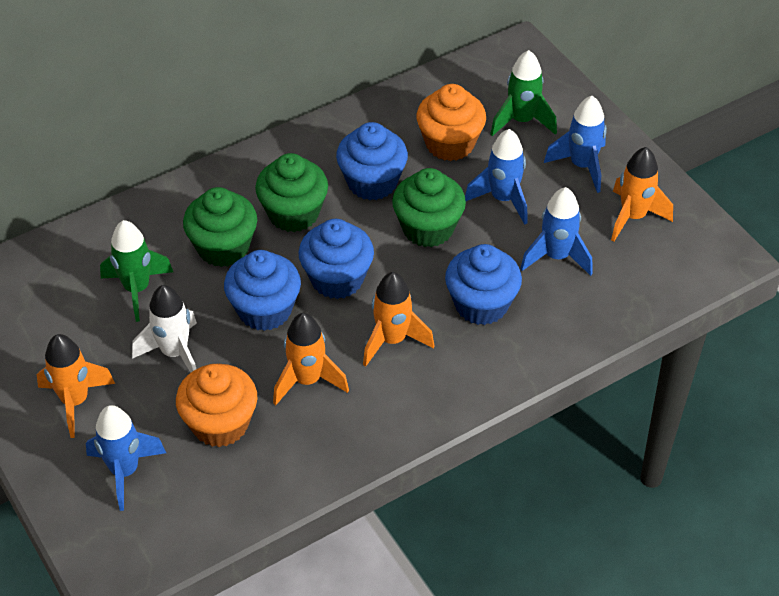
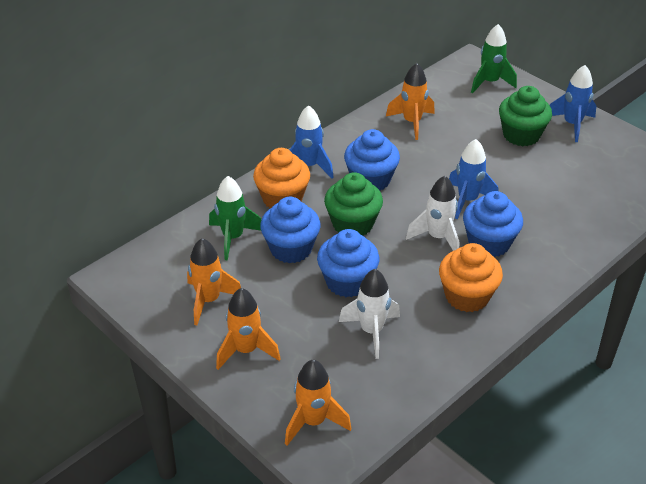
blue rocket: 4 -> 3
green cupcake: 3 -> 2
white rocket: 1 -> 2

